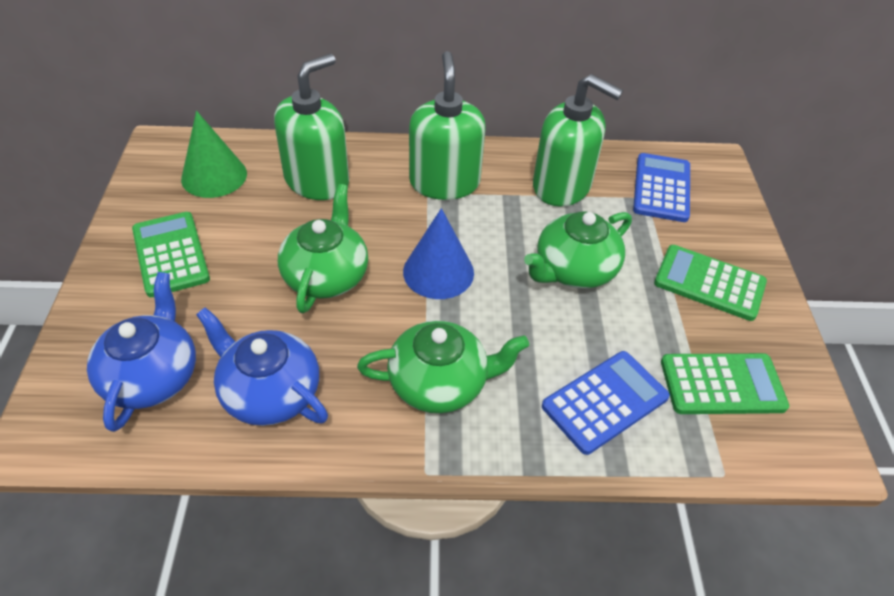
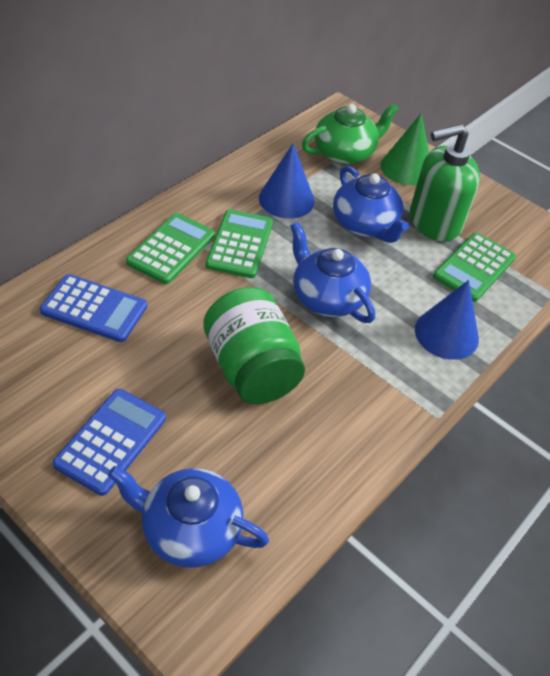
blue cone: 1 -> 2
blue teapot: 2 -> 3
green jar: 0 -> 1
green soap dispenser: 3 -> 1
green teapot: 3 -> 1

